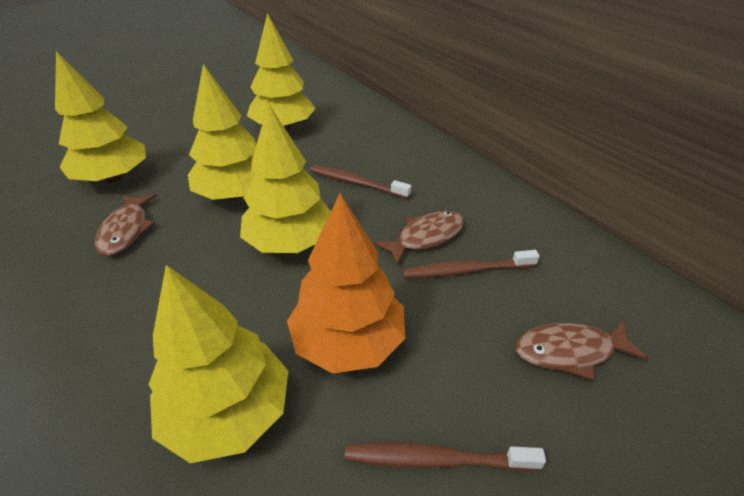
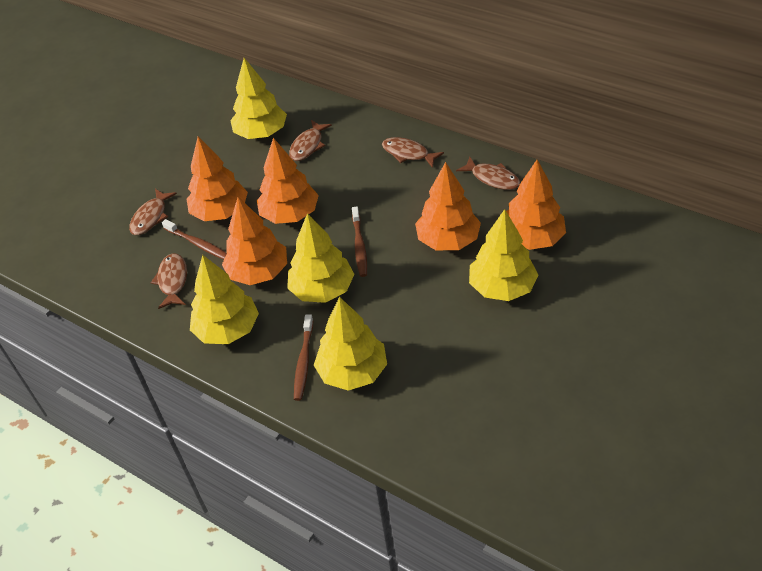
brown fish: 3 -> 5
orange tree: 1 -> 5

